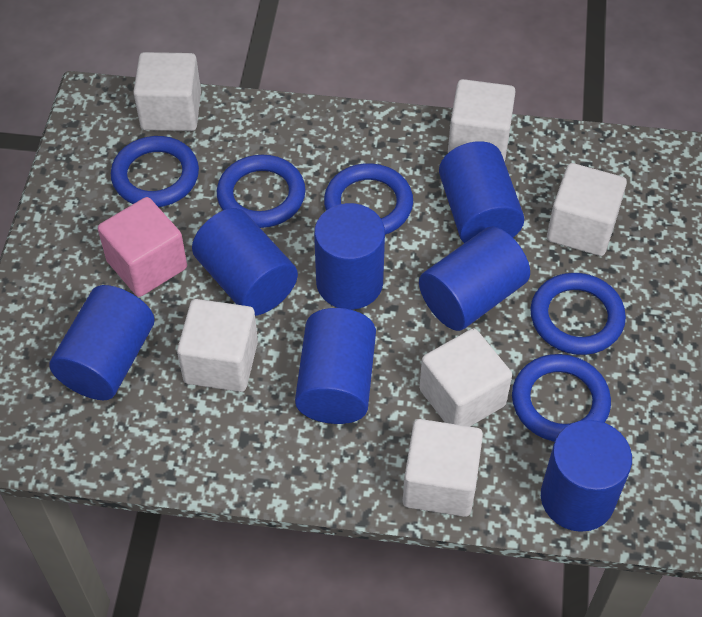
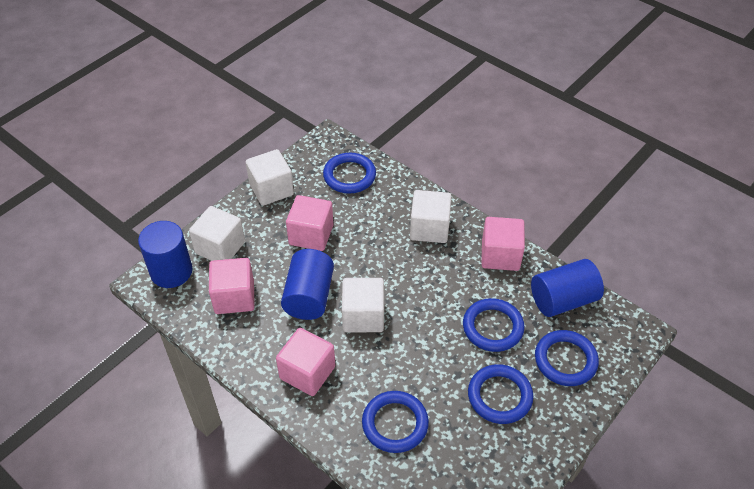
blue cylinder: 7 -> 3
pink cube: 1 -> 4
white cube: 6 -> 4

